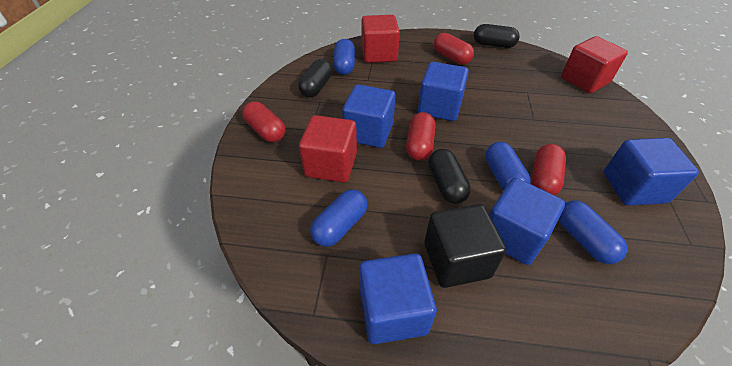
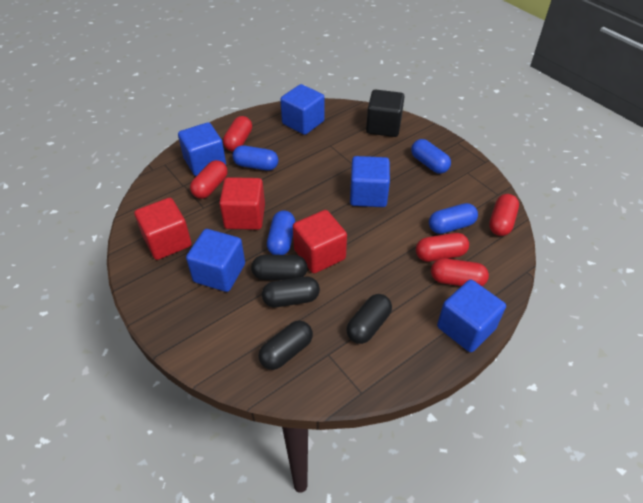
black capsule: 3 -> 4
red capsule: 4 -> 5

